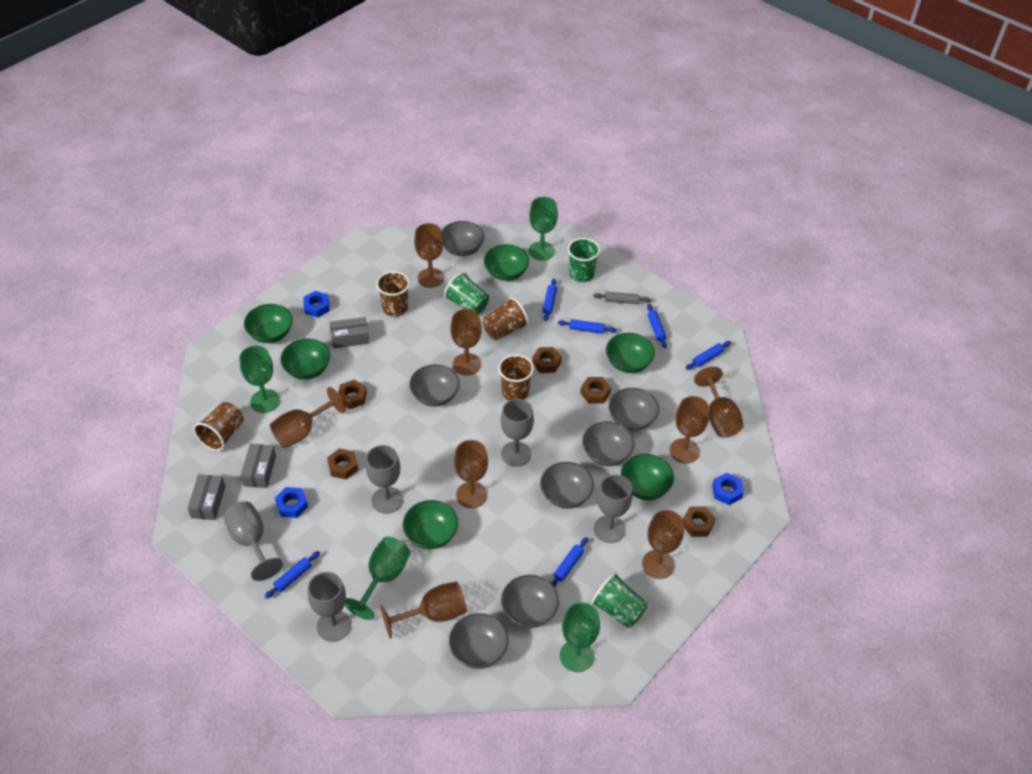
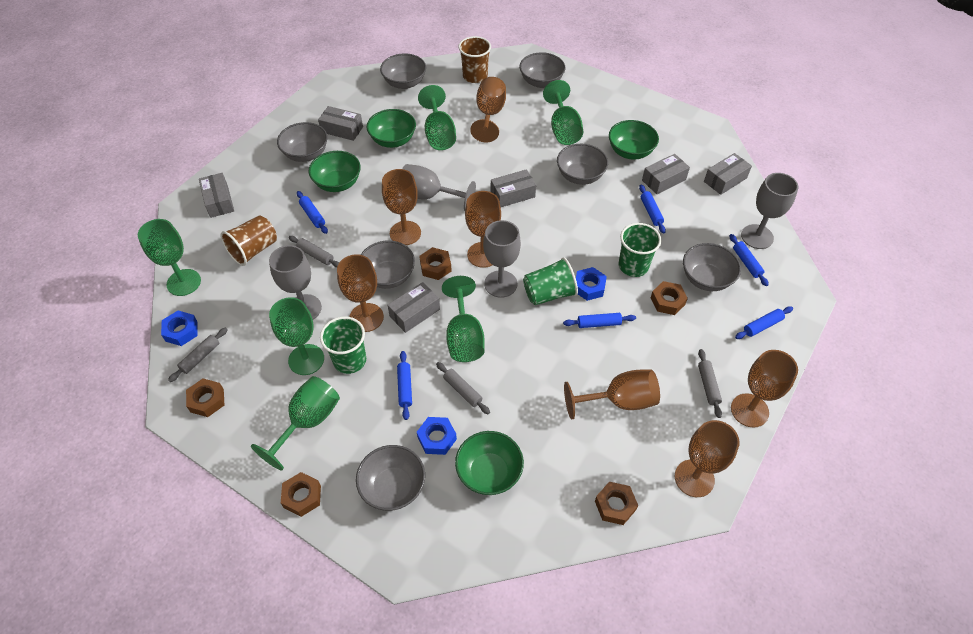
brown cup: 4 -> 2
brown goblet: 8 -> 7
green bowl: 6 -> 4
green goblet: 4 -> 6
grey box: 3 -> 6
grey goblet: 5 -> 4
grey rolling pin: 1 -> 4

